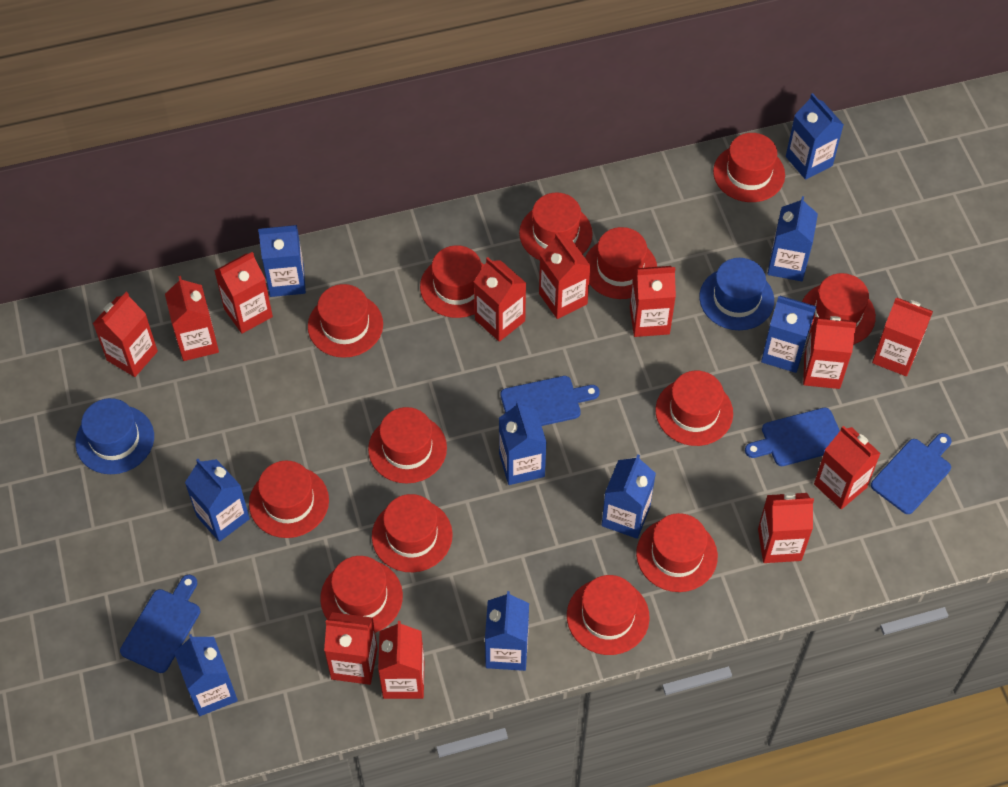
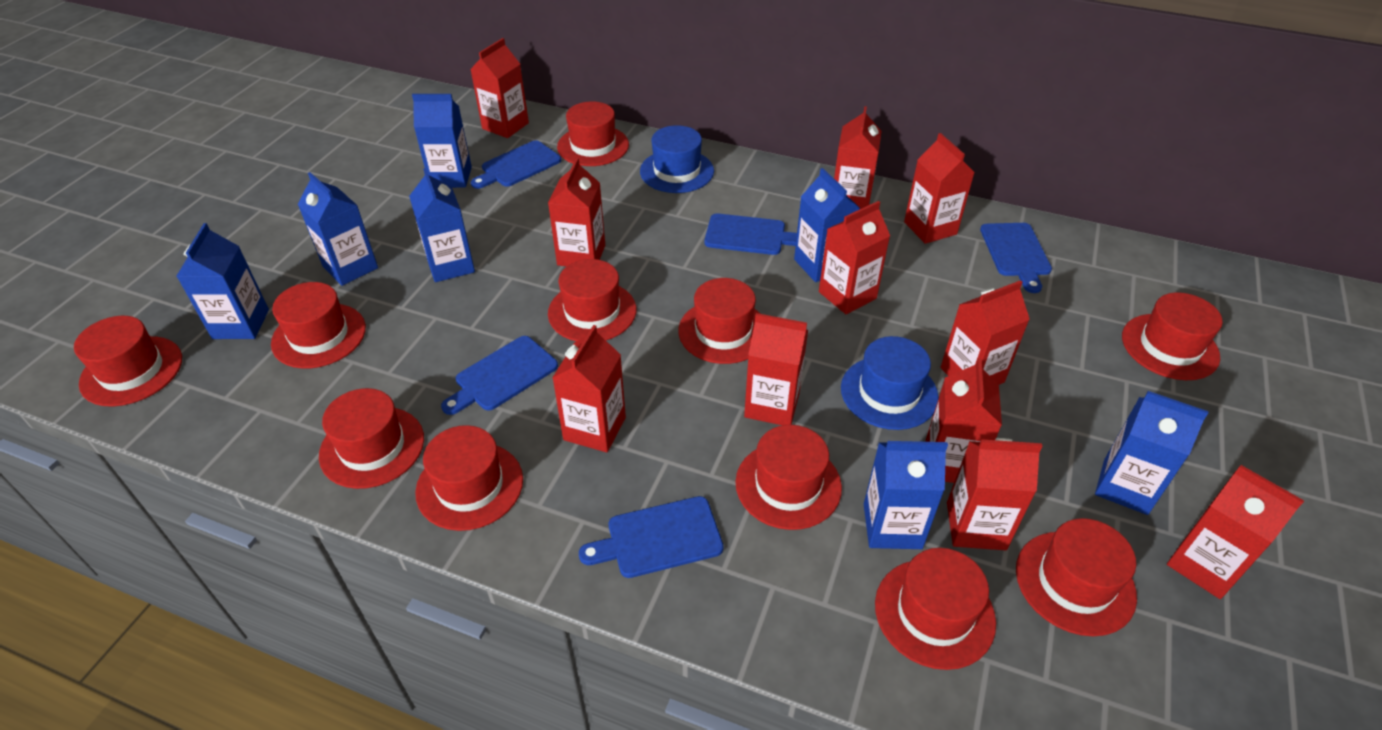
blue carton: 9 -> 7
blue cutting board: 4 -> 5
red carton: 12 -> 11
red hat: 13 -> 11

